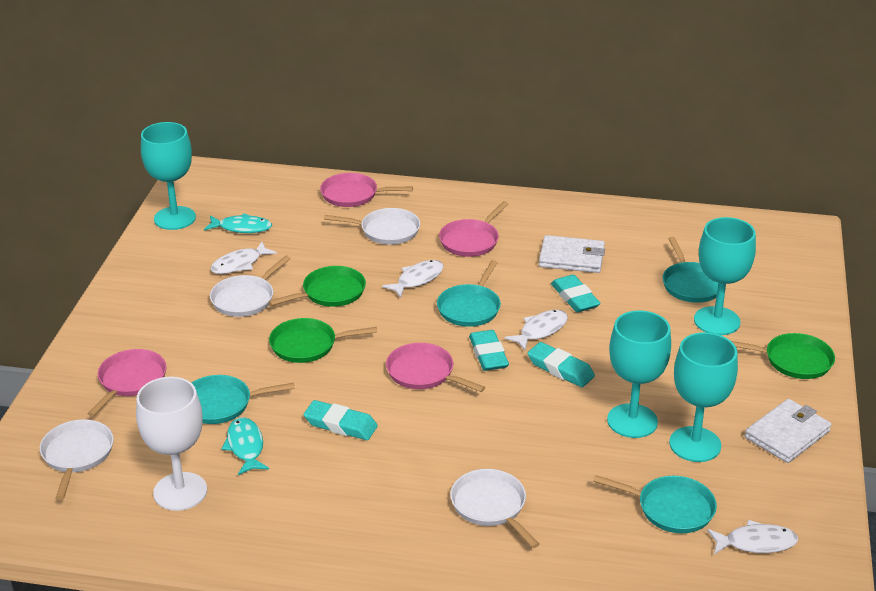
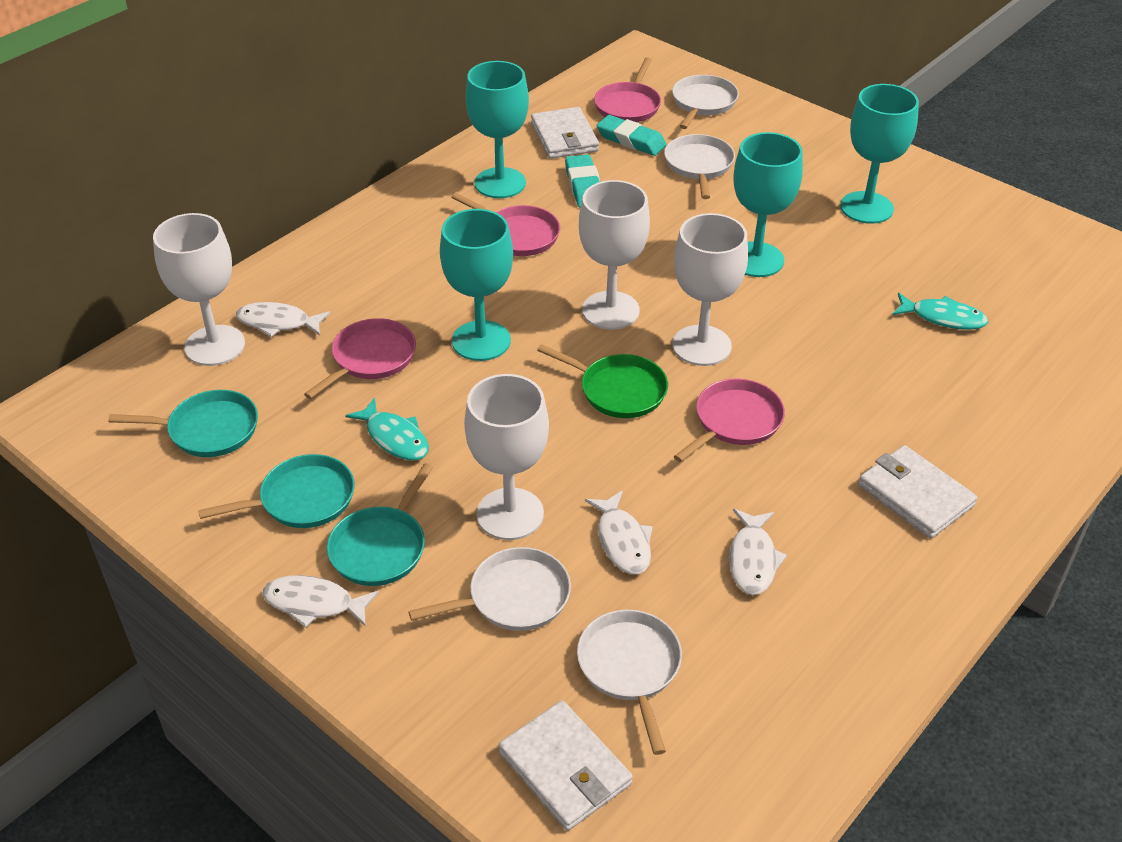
green pan: 3 -> 1
turquoise eraser: 4 -> 2
turquoise pan: 4 -> 3
white goblet: 1 -> 4
white wallet: 2 -> 3

